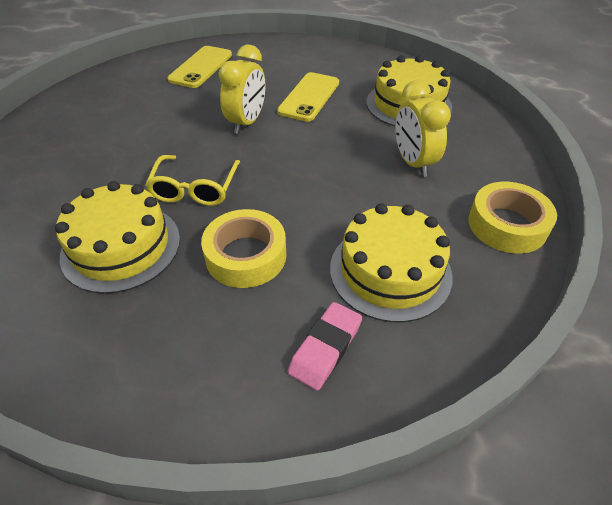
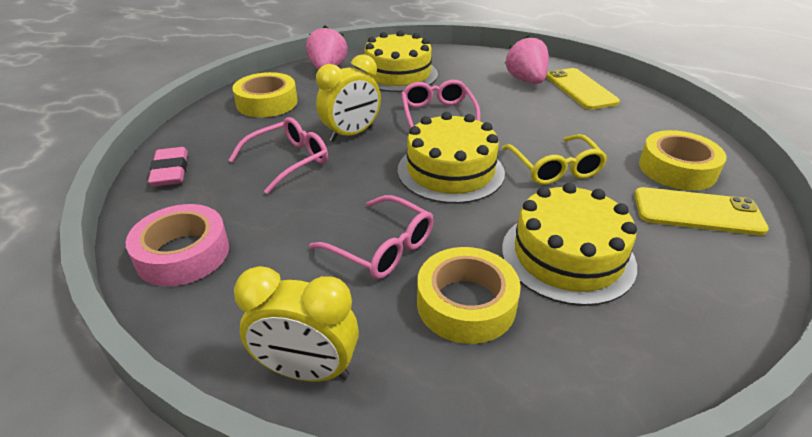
pink glasses: 0 -> 3
pink strawberry: 0 -> 2
pink tape: 0 -> 1
yellow tape: 2 -> 3

